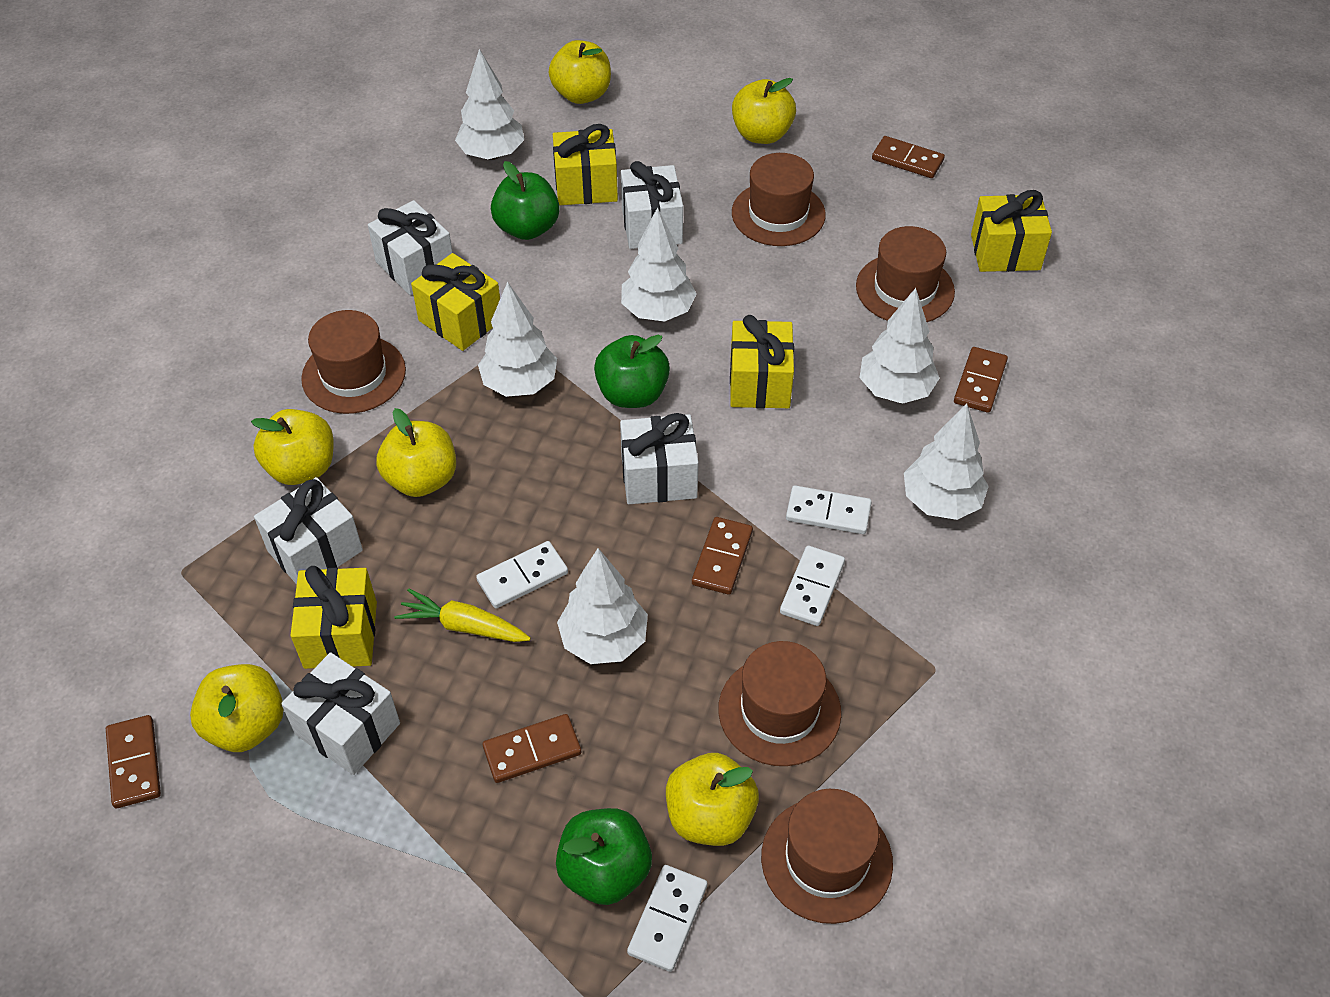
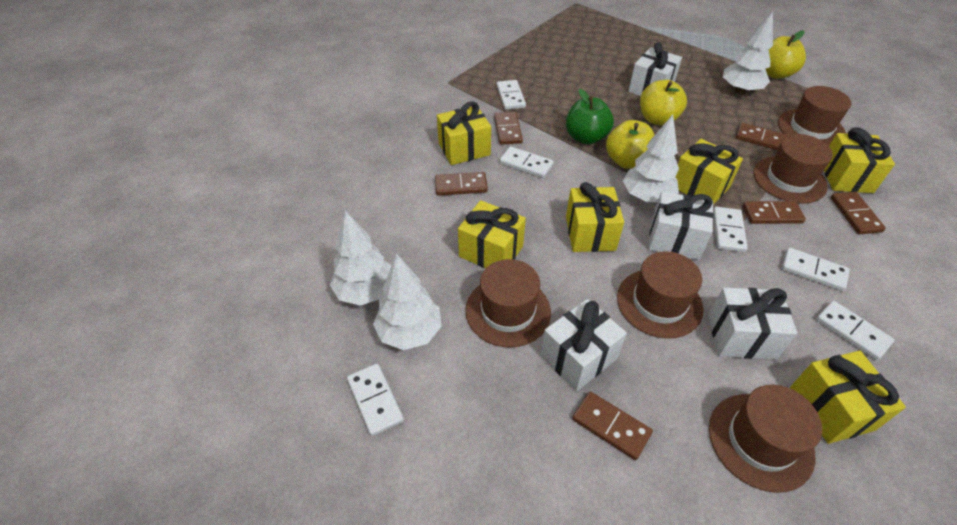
brown domino: 5 -> 6
green apple: 3 -> 1
white domino: 4 -> 6
white gift: 5 -> 4
white tree: 6 -> 4
yellow apple: 6 -> 3
yellow carrot: 1 -> 0
yellow gift: 5 -> 6

